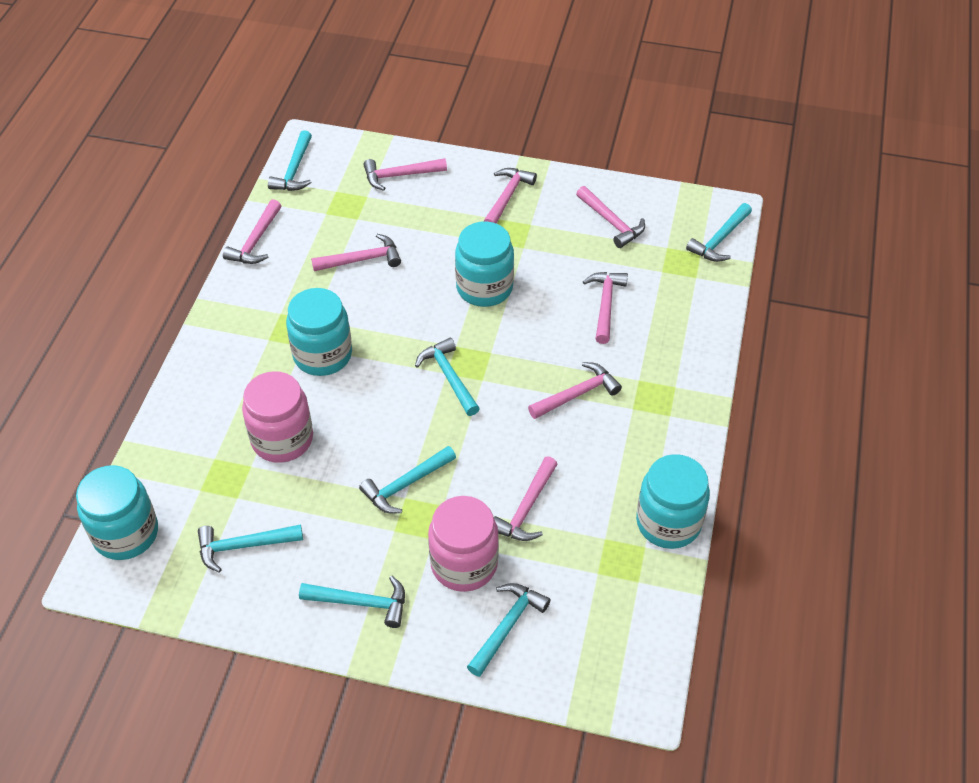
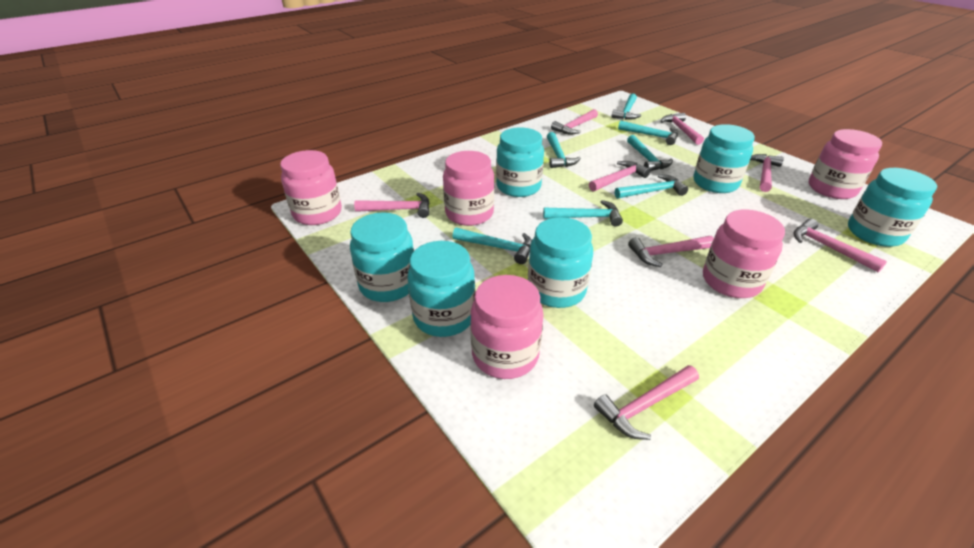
pink jar: 2 -> 5
turquoise jar: 4 -> 6

